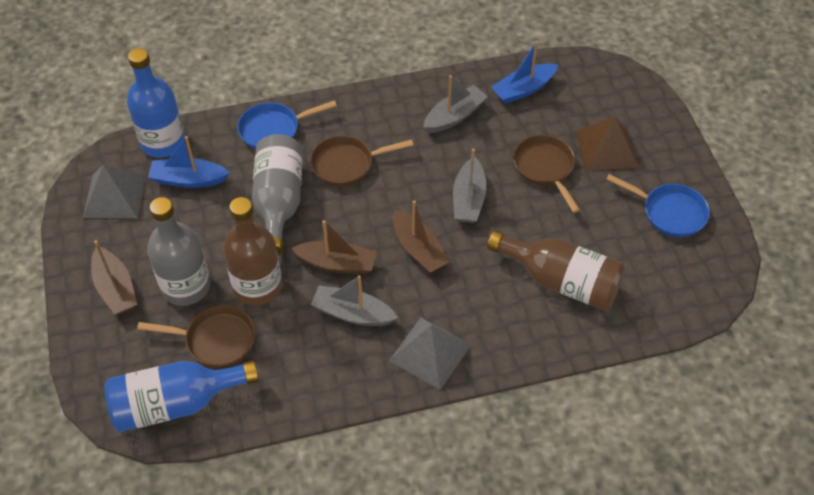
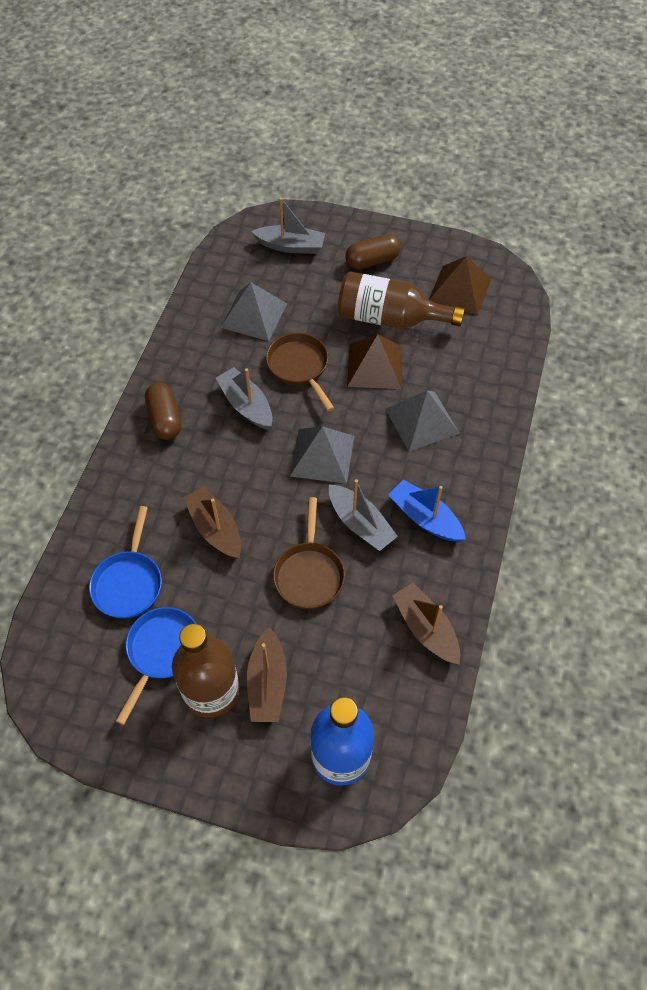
blue boat: 2 -> 1
blue bottle: 2 -> 1
brown capsule: 0 -> 2
brown pan: 3 -> 2
brown pyramid: 1 -> 2
grey bottle: 2 -> 0
grey pyramid: 2 -> 3

